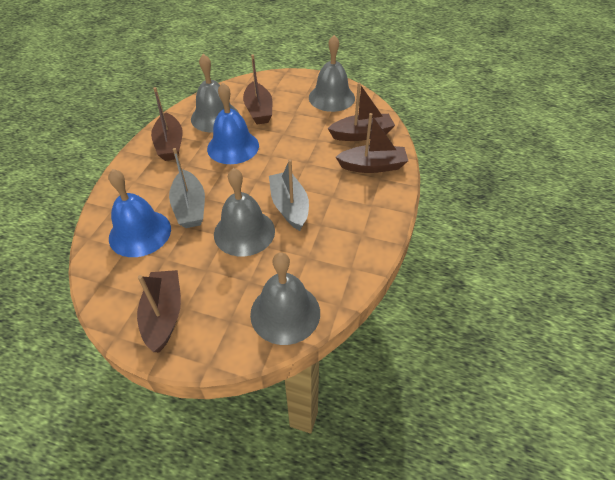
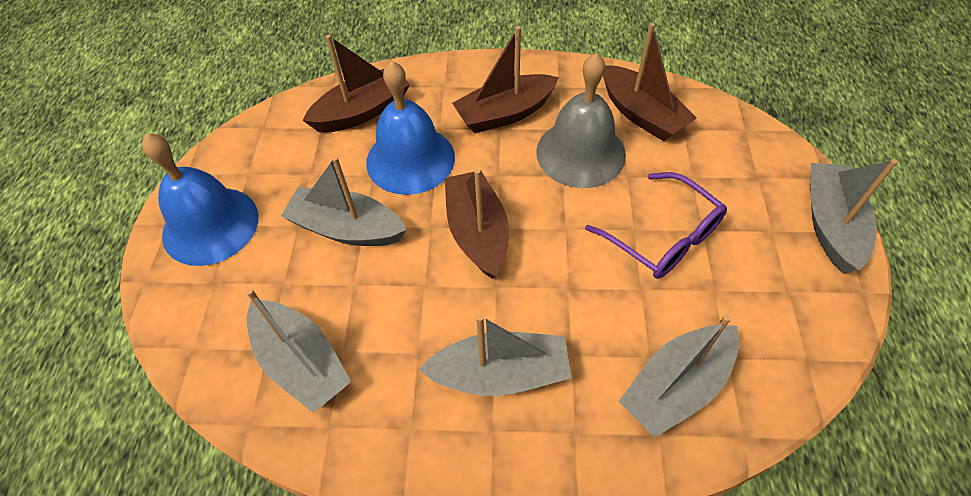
brown boat: 5 -> 4
grey bell: 4 -> 1
grey boat: 2 -> 5
purple glasses: 0 -> 1

